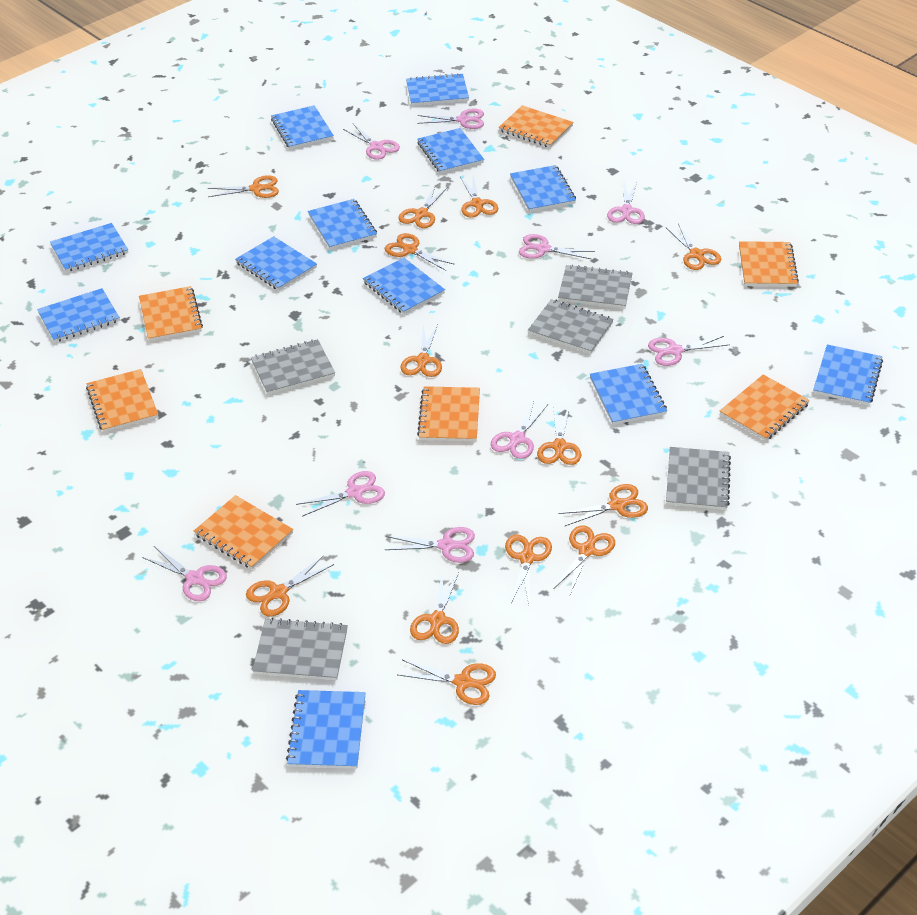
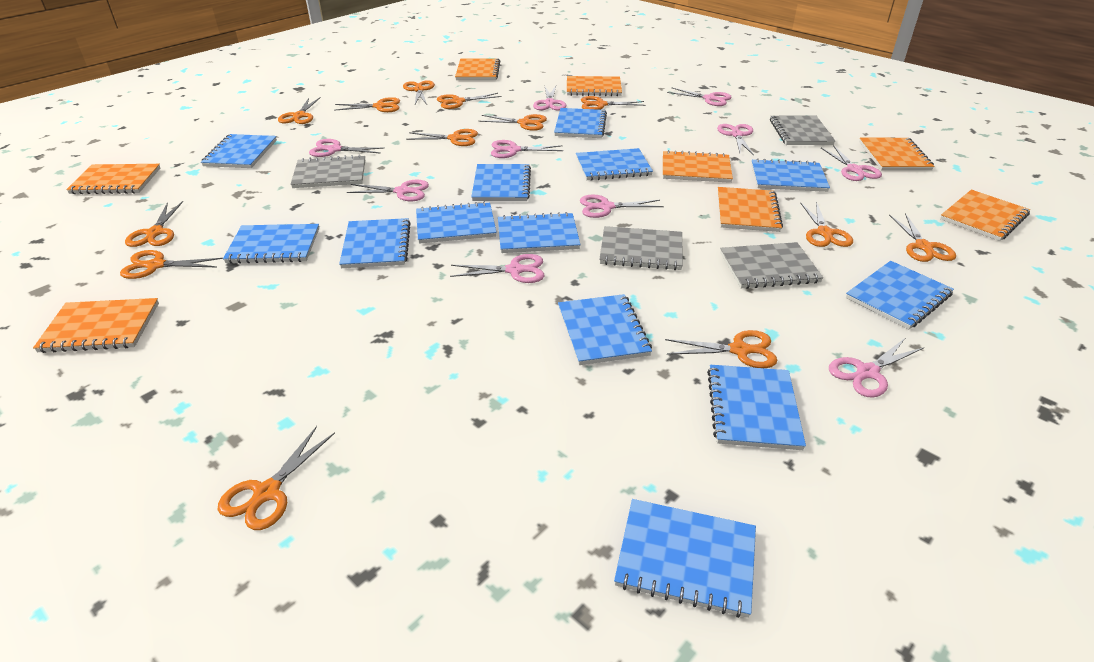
blue notebook: 12 -> 13
grey notebook: 5 -> 4
orange notebook: 7 -> 8
pink scissors: 9 -> 10

